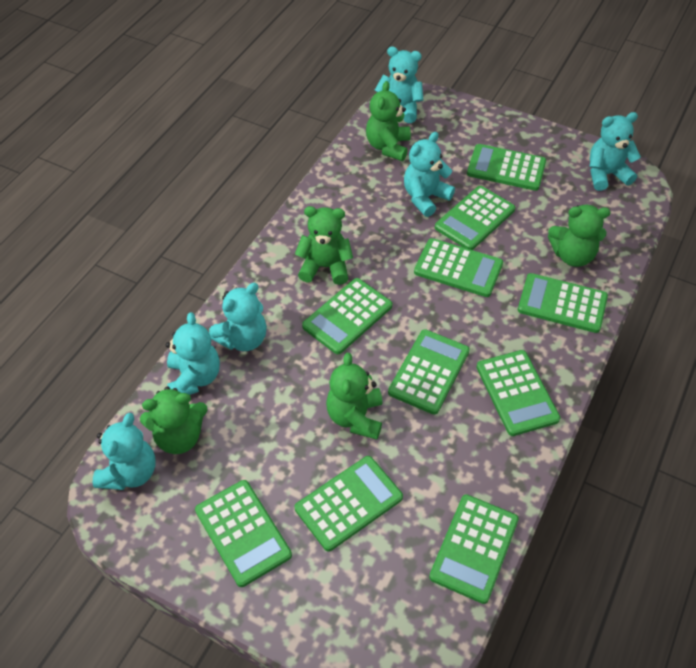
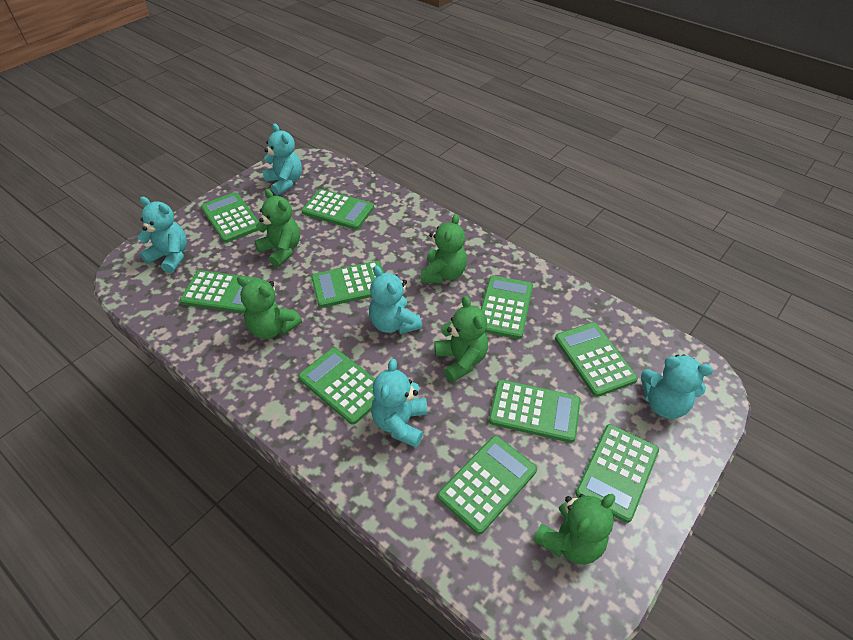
turquoise teddy bear: 6 -> 5

